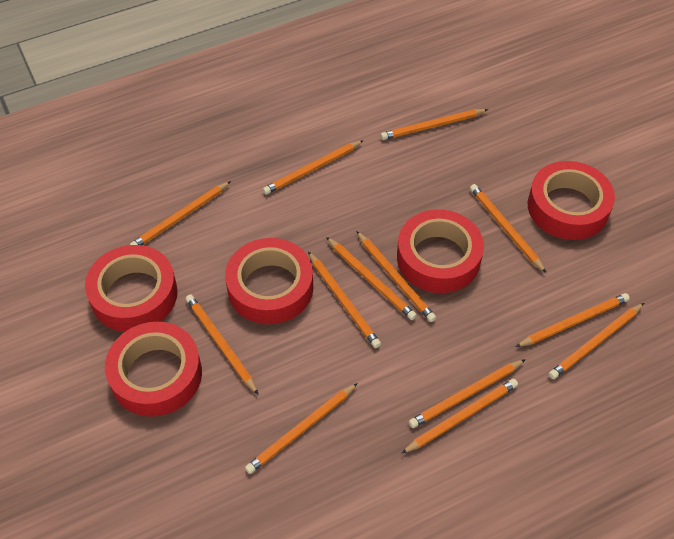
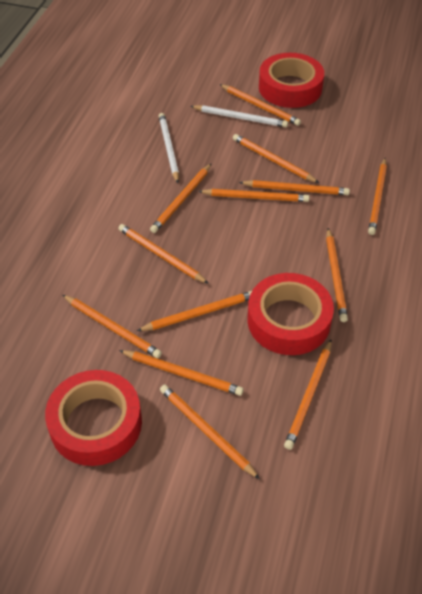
red tape: 5 -> 3
white pencil: 0 -> 2

